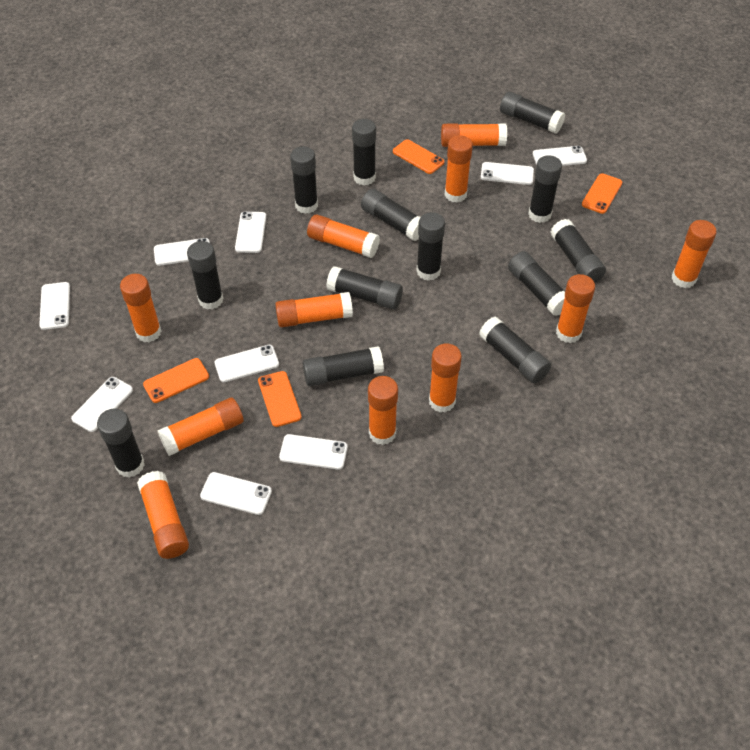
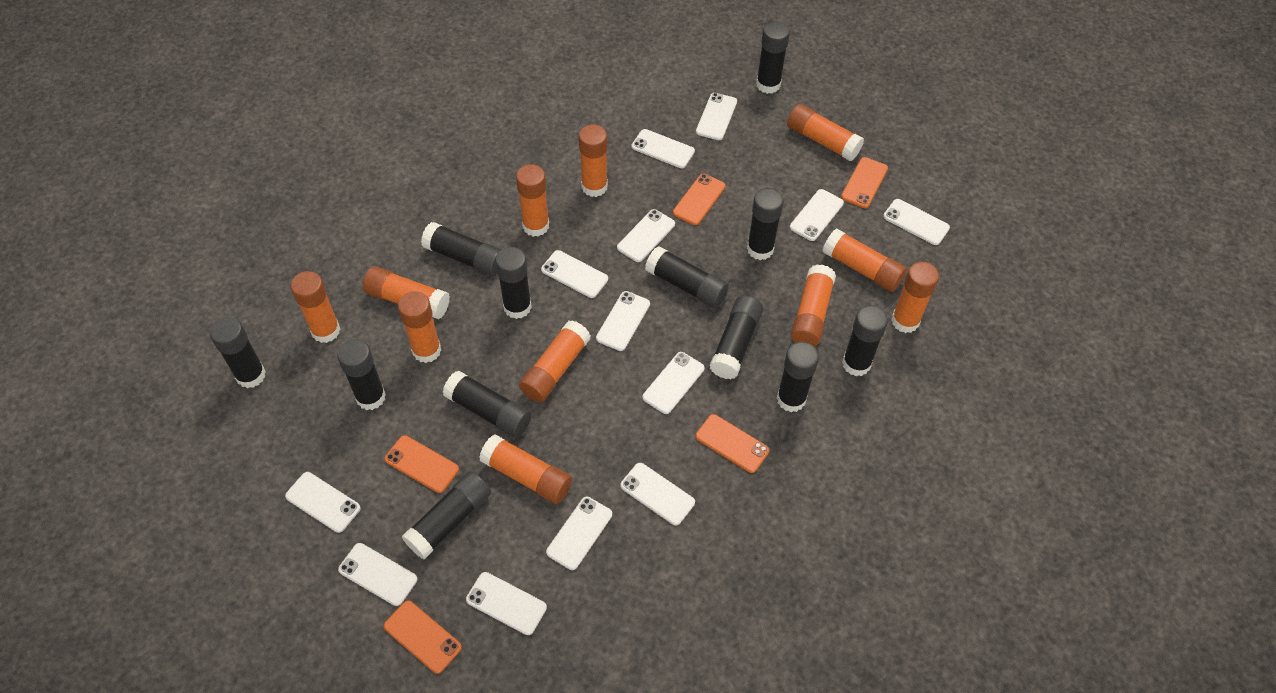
black glue stick: 13 -> 12
orange phone: 4 -> 5
white phone: 9 -> 13

